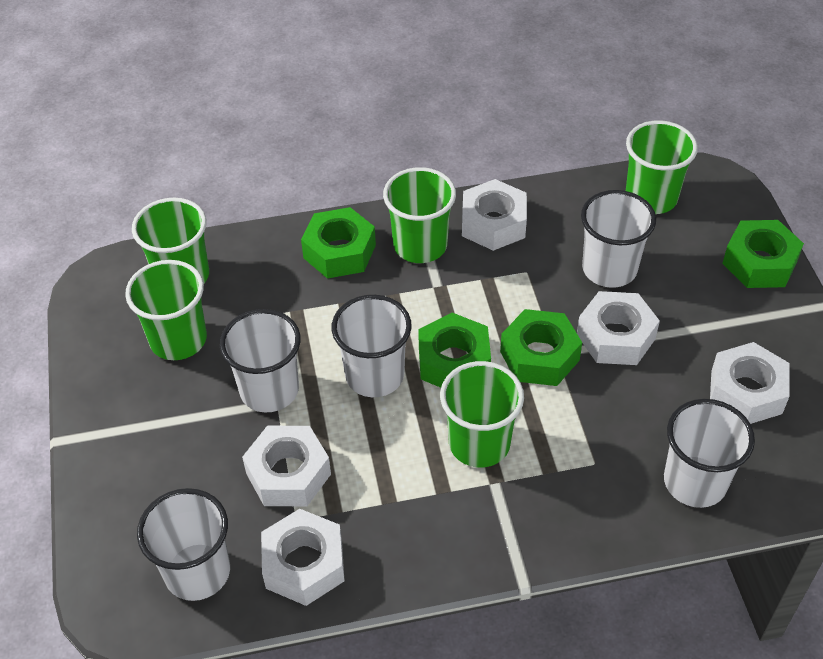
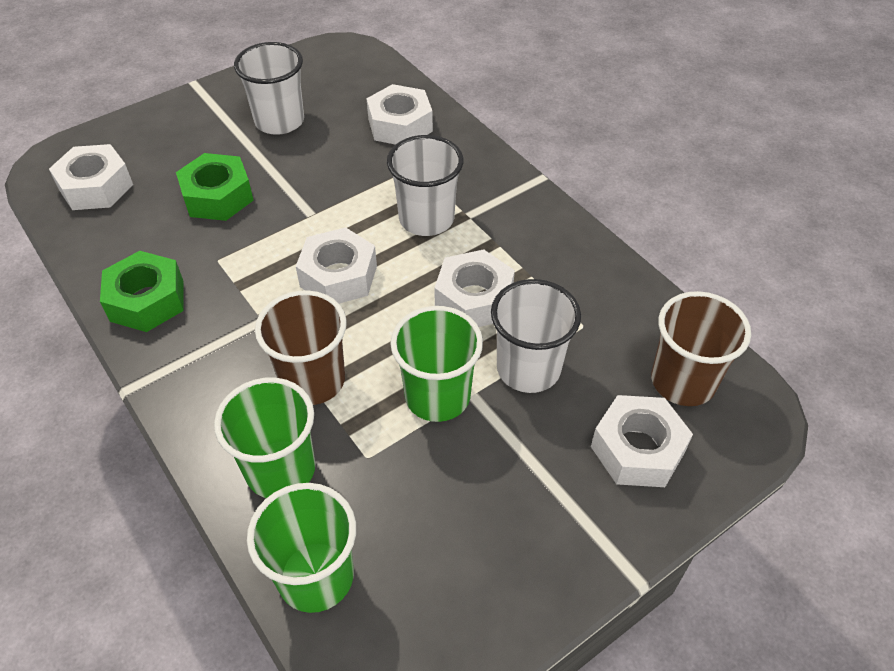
brown cup: 0 -> 2
green cup: 5 -> 3
green nut: 4 -> 2
white cup: 5 -> 3

